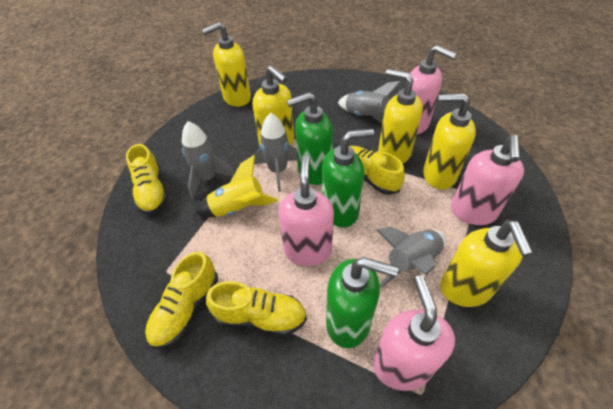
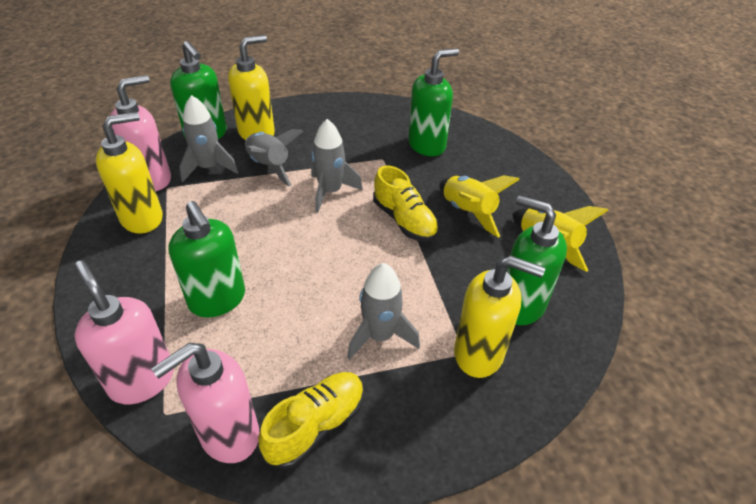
green soap dispenser: 3 -> 4
pink soap dispenser: 4 -> 3
yellow rocket: 1 -> 2
yellow shoe: 4 -> 2
yellow soap dispenser: 5 -> 3

